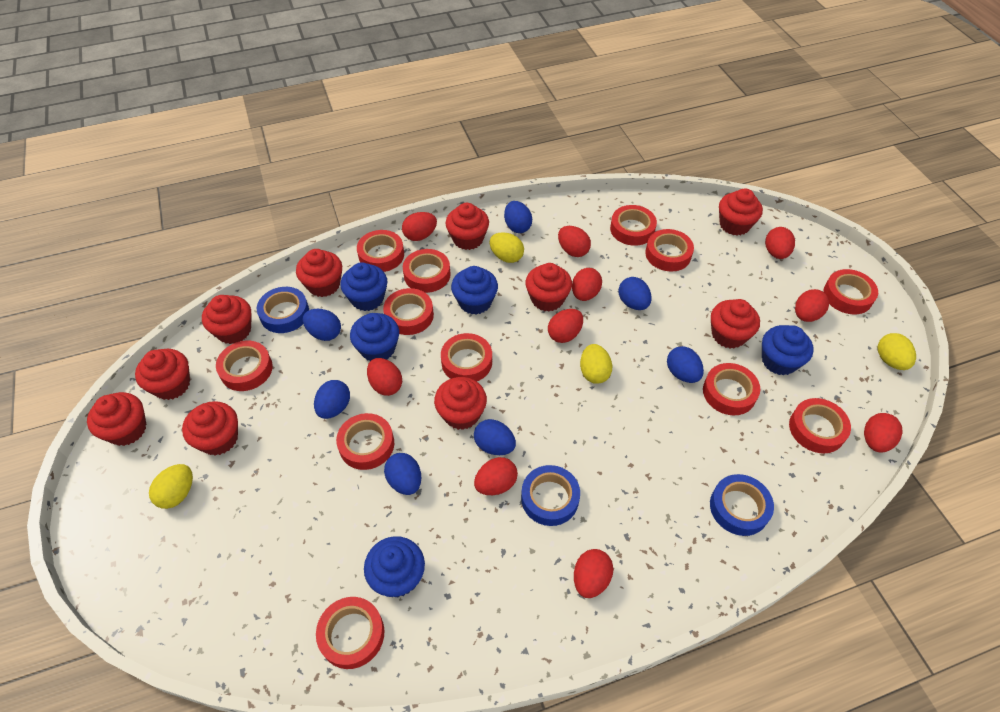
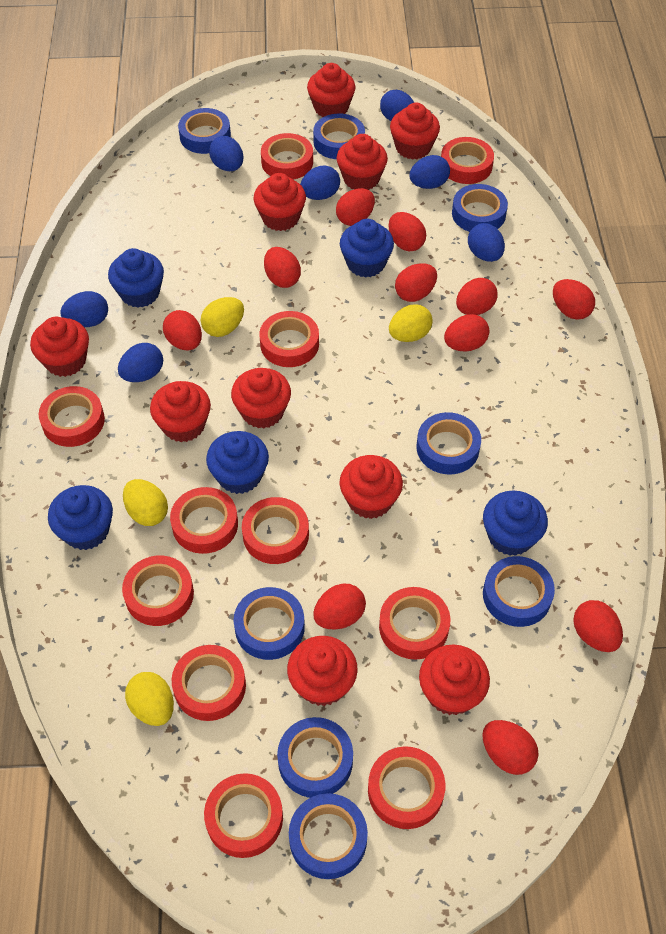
blue tape: 3 -> 8
red egg: 10 -> 11
red tape: 12 -> 11

